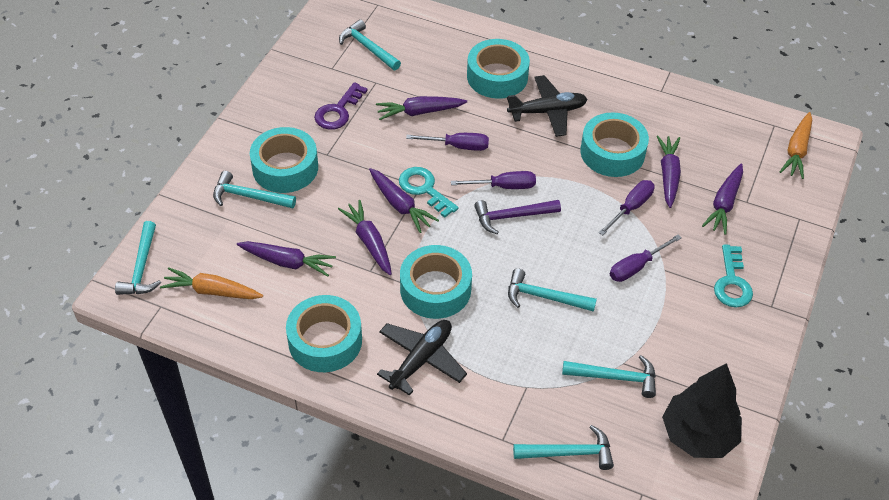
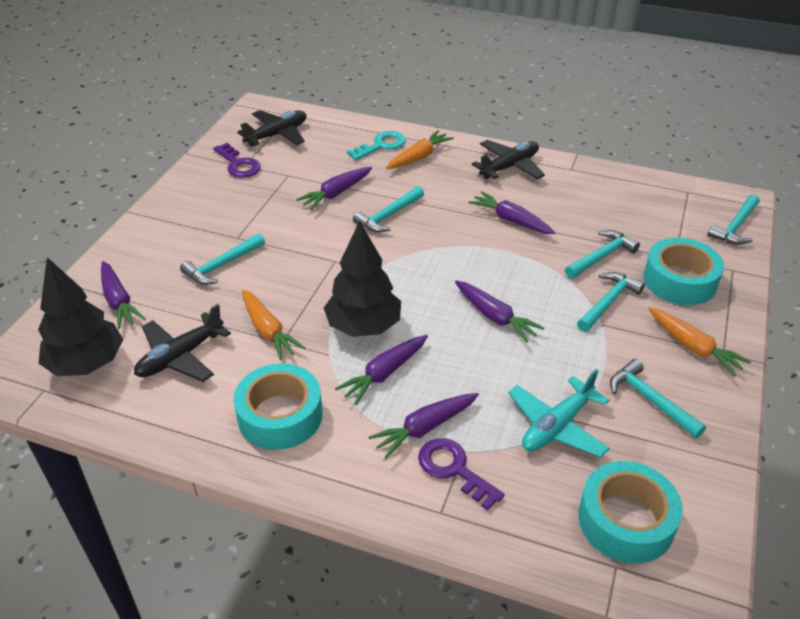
black plane: 2 -> 3
black tree: 1 -> 2
orange carrot: 2 -> 3
purple hammer: 1 -> 0
purple key: 1 -> 2
purple screwdriver: 4 -> 0
turquoise key: 2 -> 1
turquoise plane: 0 -> 1
turquoise tape: 5 -> 3

